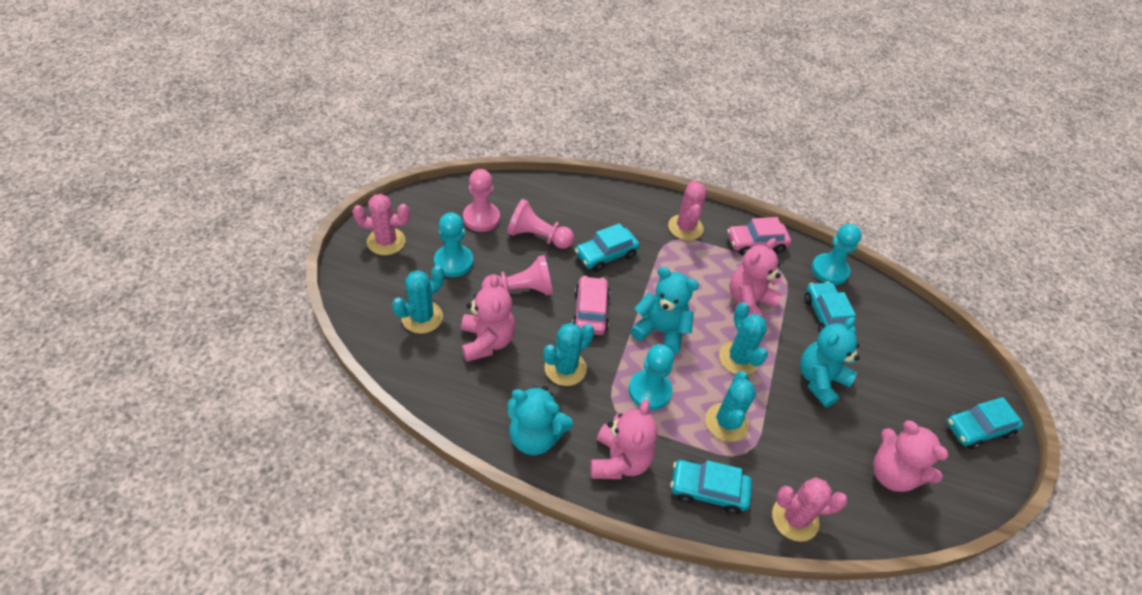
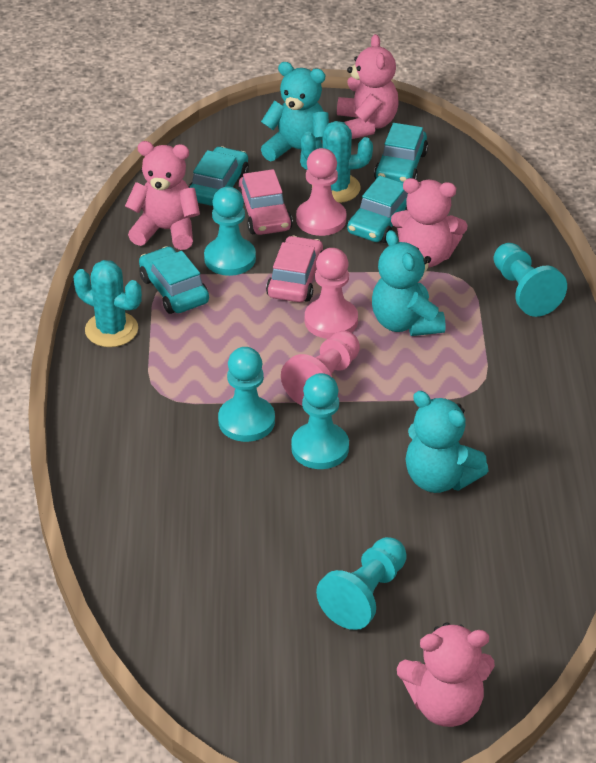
pink cactus: 3 -> 0
turquoise cactus: 4 -> 2
turquoise pawn: 3 -> 5

